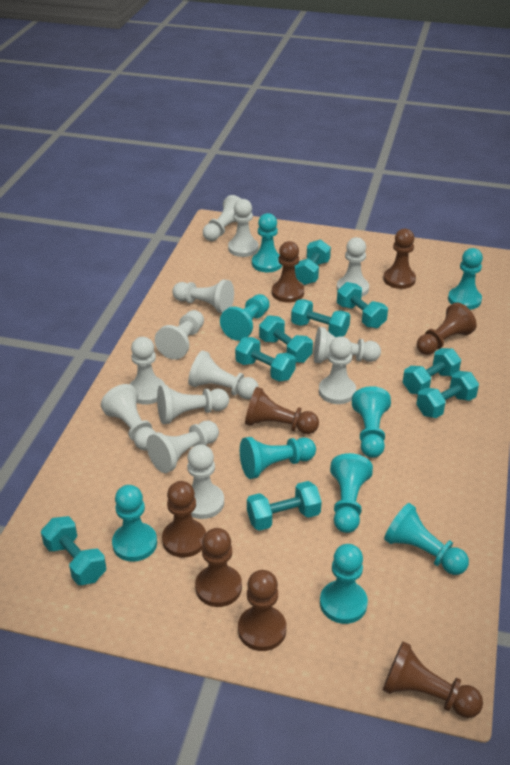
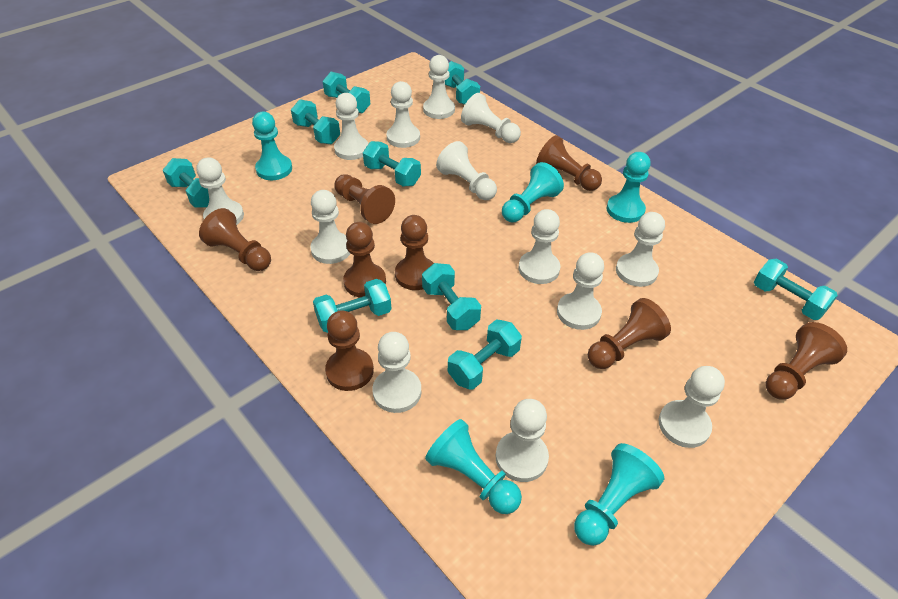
turquoise pawn: 9 -> 5

